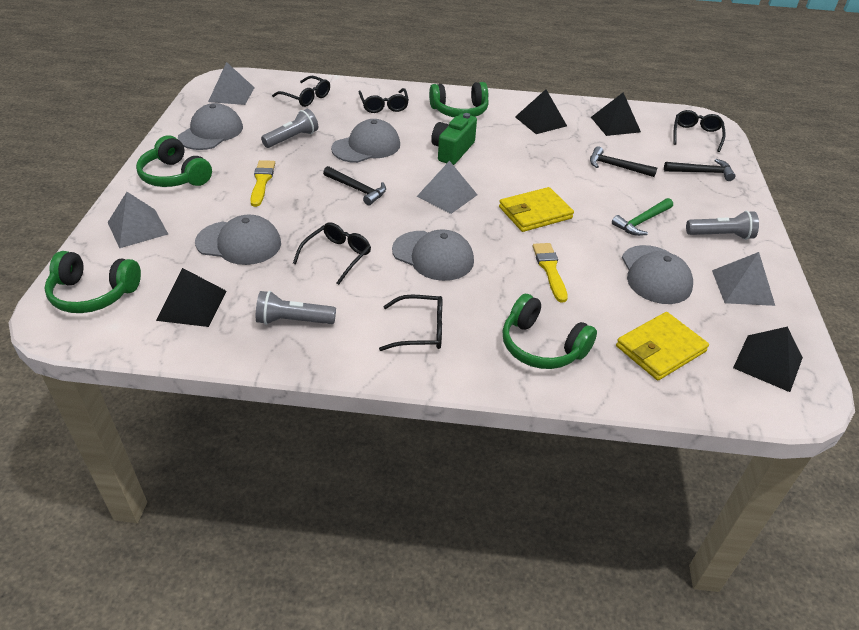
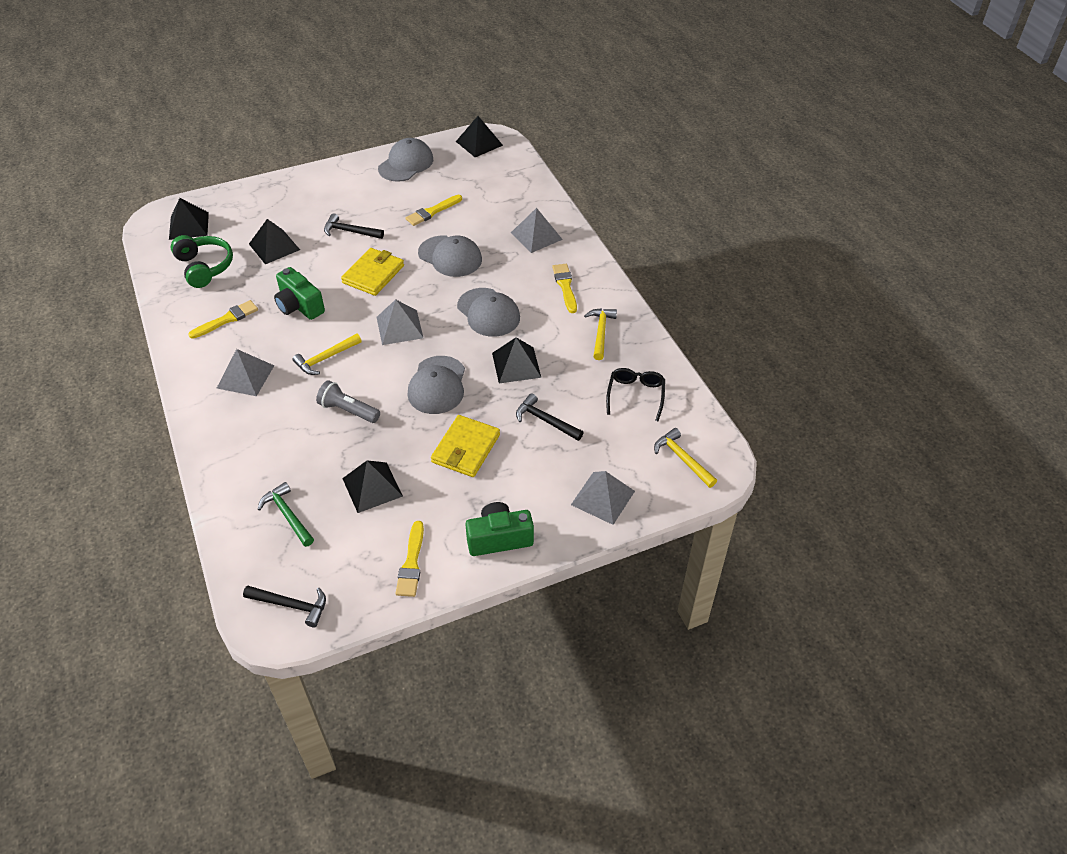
black glasses: 5 -> 1
black pyramid: 4 -> 5
green camera: 1 -> 2
green headphones: 4 -> 1
grey cap: 5 -> 4
grey flashlight: 3 -> 1
yellow brush: 2 -> 4
yellow hammer: 0 -> 3

